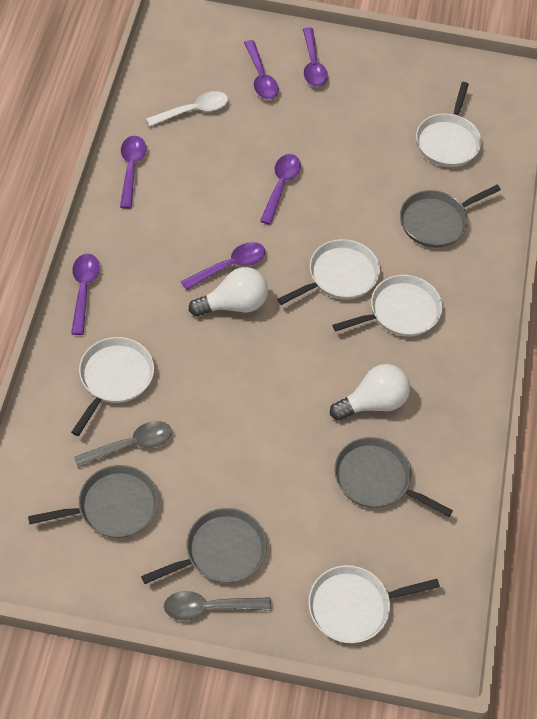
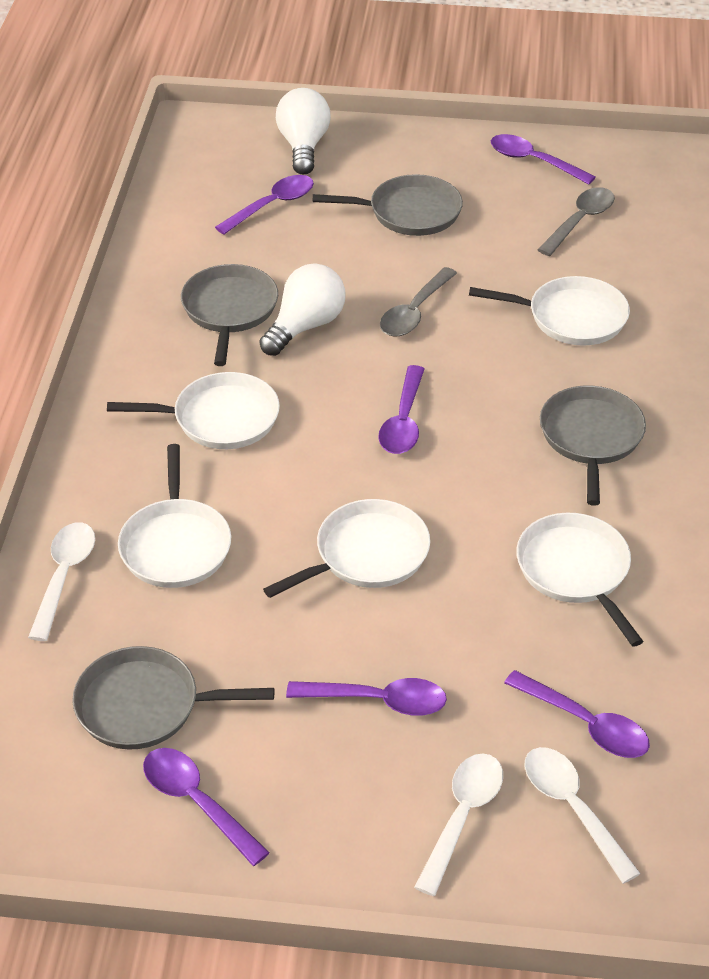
white spoon: 1 -> 3

